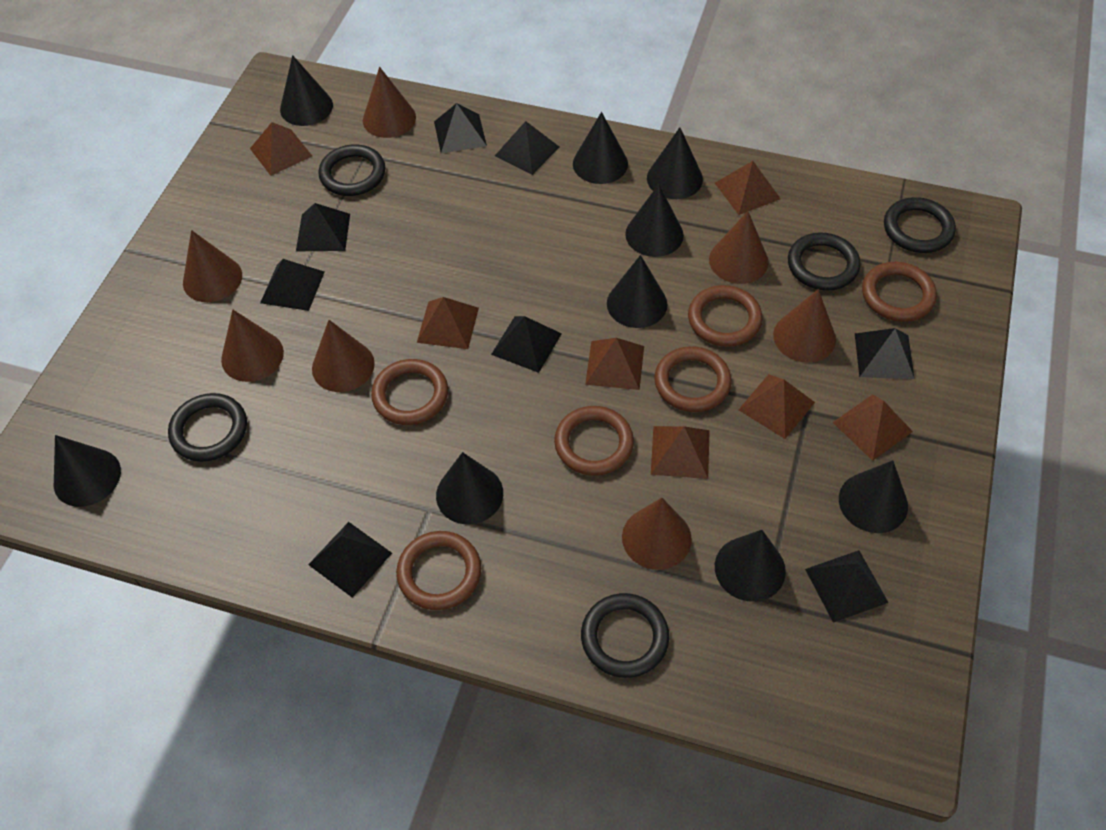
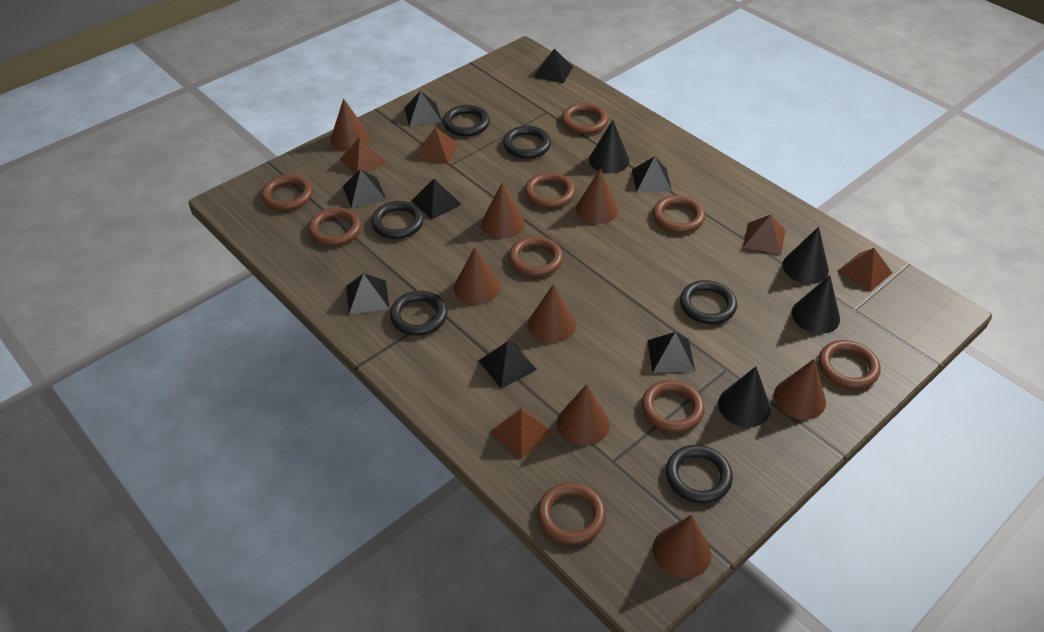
black cone: 9 -> 4
black ring: 5 -> 6
brown cone: 7 -> 8
brown pyramid: 7 -> 5
brown ring: 6 -> 9

